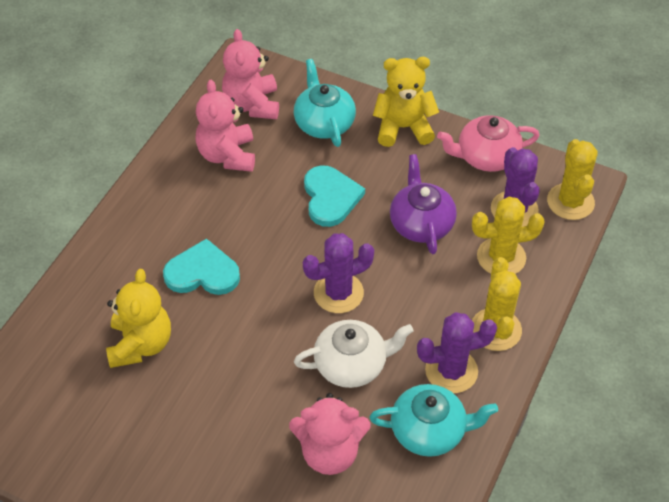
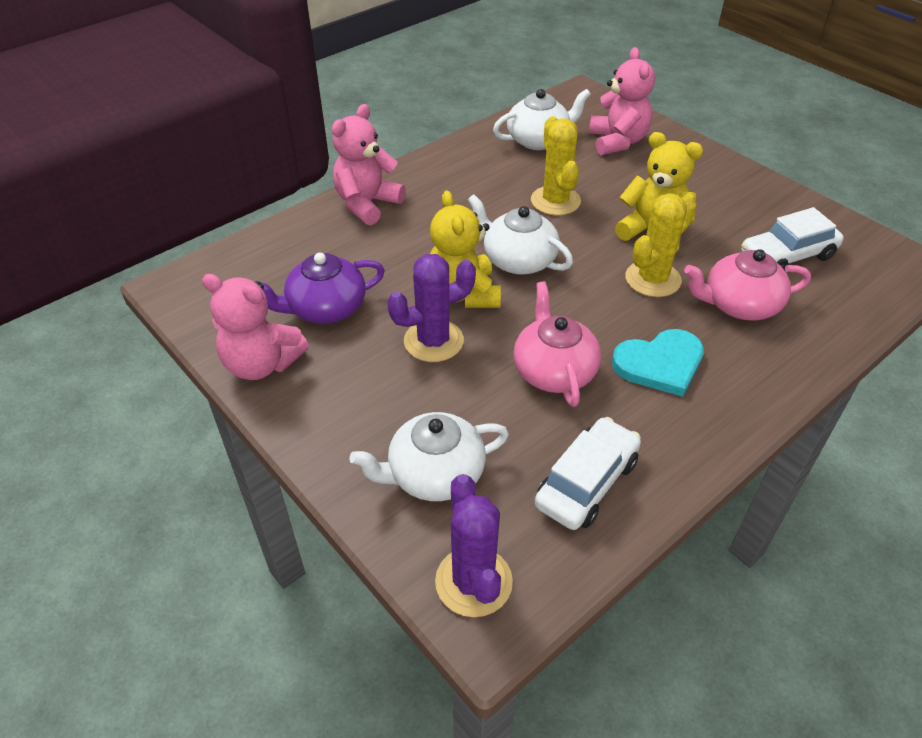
pink teapot: 1 -> 2
purple cactus: 3 -> 2
turquoise heart: 2 -> 1
turquoise teapot: 2 -> 0
white car: 0 -> 2
white teapot: 1 -> 3
yellow cactus: 3 -> 2

